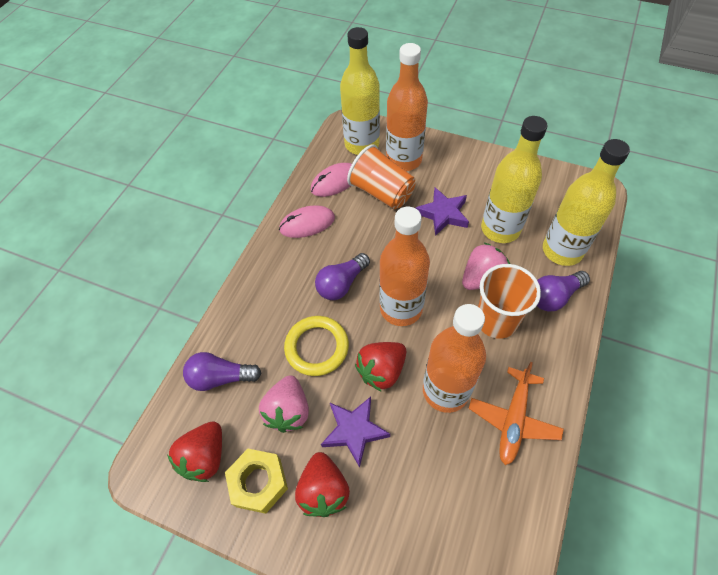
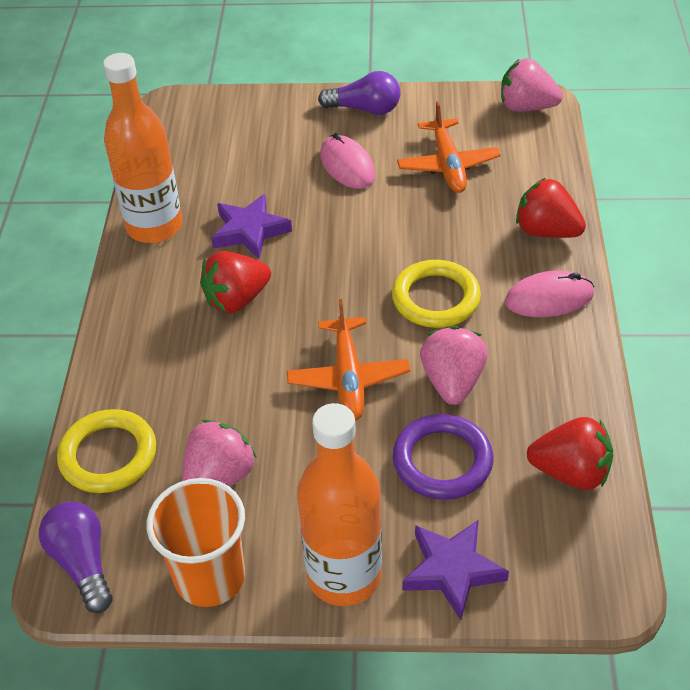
orange bottle: 3 -> 2
orange cup: 2 -> 1
orange plane: 1 -> 2
pink strawberry: 2 -> 3
purple light bulb: 3 -> 2
purple ring: 0 -> 1
yellow bottle: 3 -> 0
yellow nut: 1 -> 0
yellow ring: 1 -> 2

